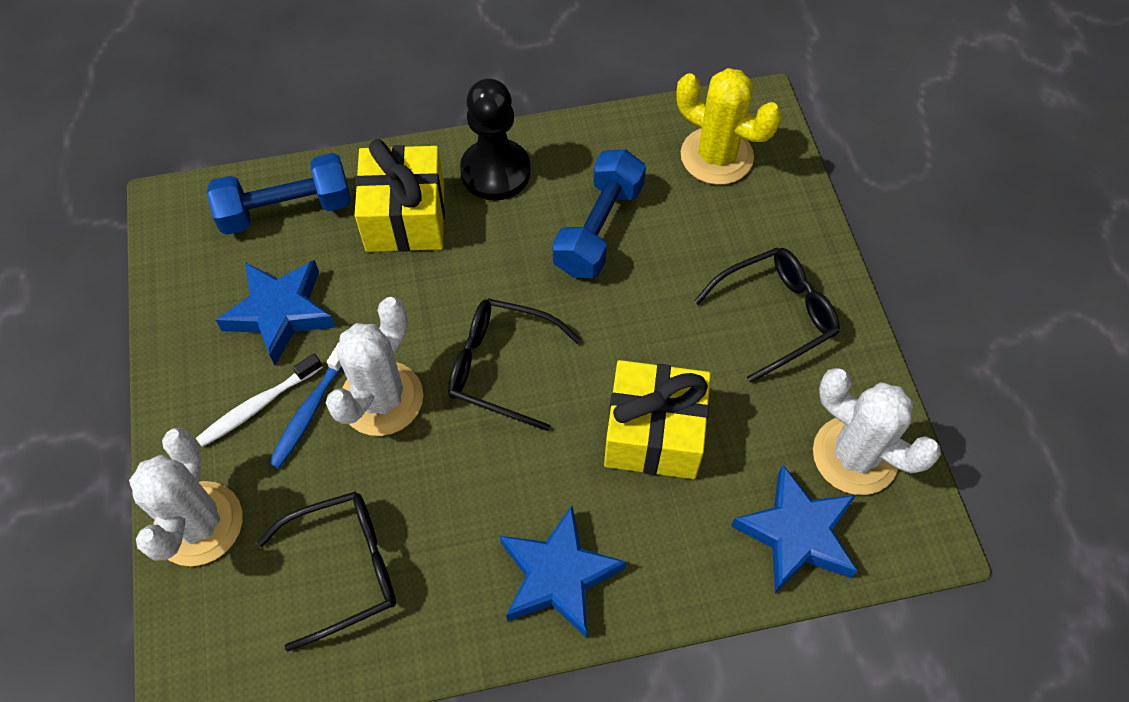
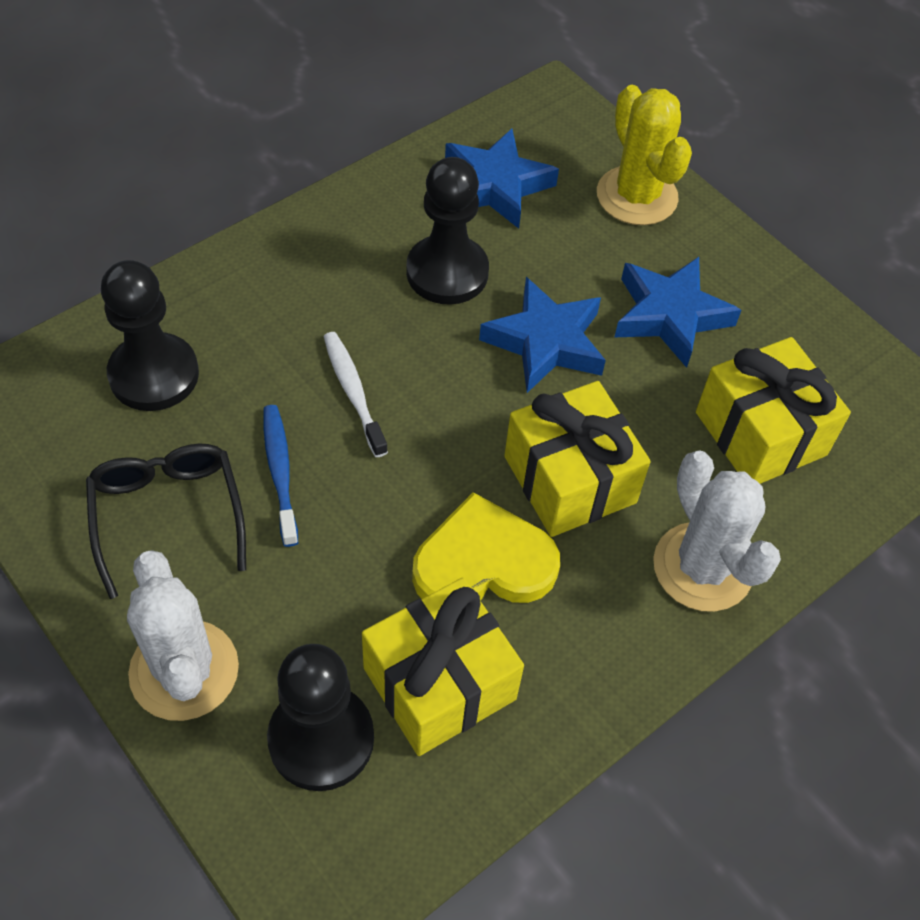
black glasses: 3 -> 1
black pawn: 1 -> 3
blue dumbbell: 2 -> 0
white cactus: 3 -> 2
yellow gift: 2 -> 3
yellow heart: 0 -> 1

